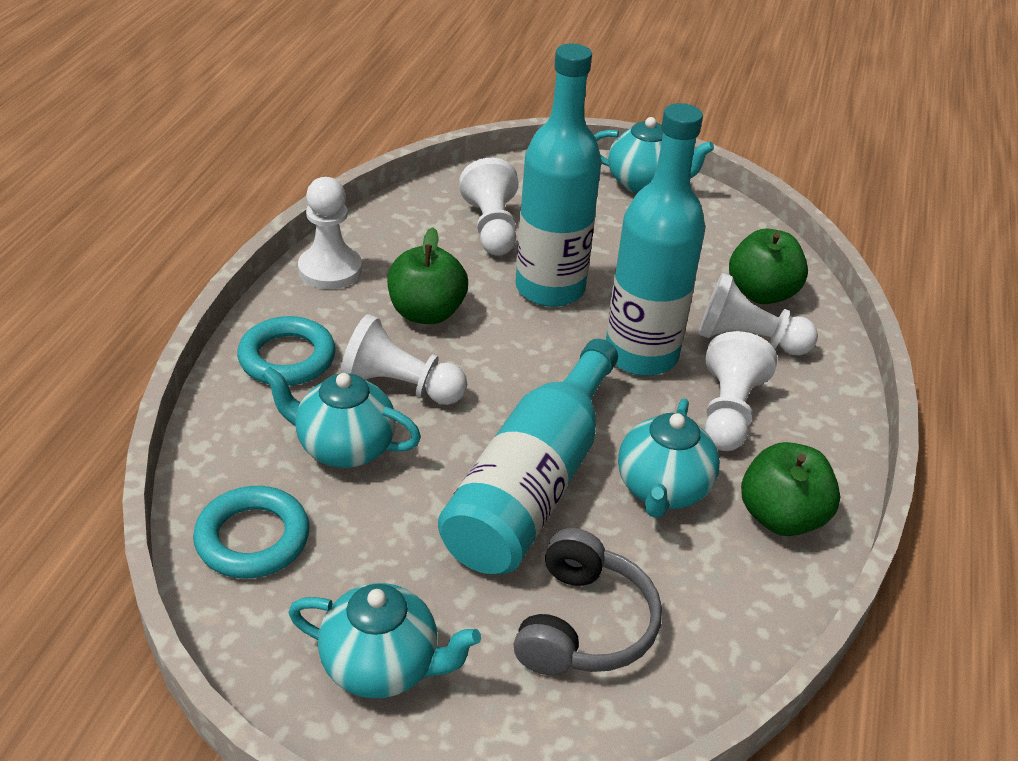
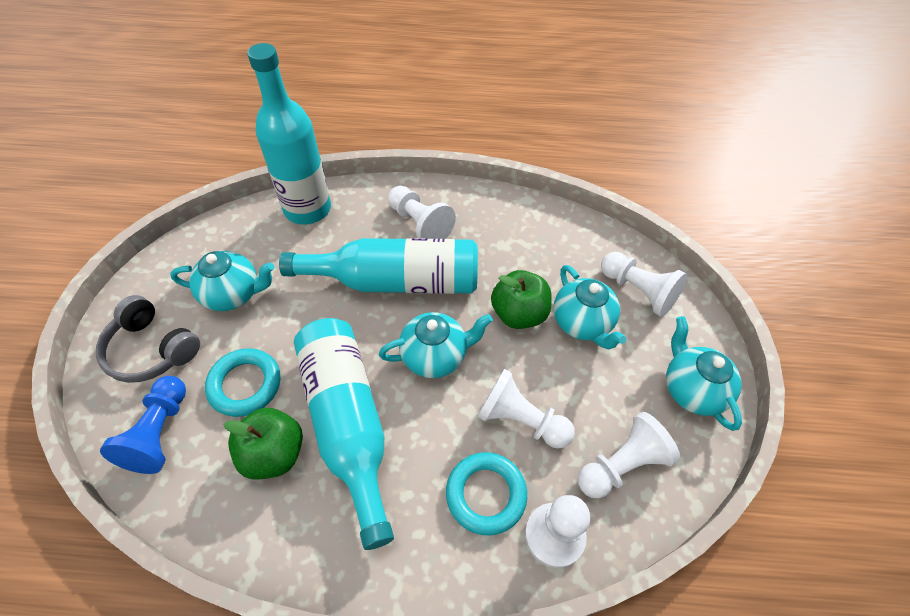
blue pawn: 0 -> 1
green apple: 3 -> 2

